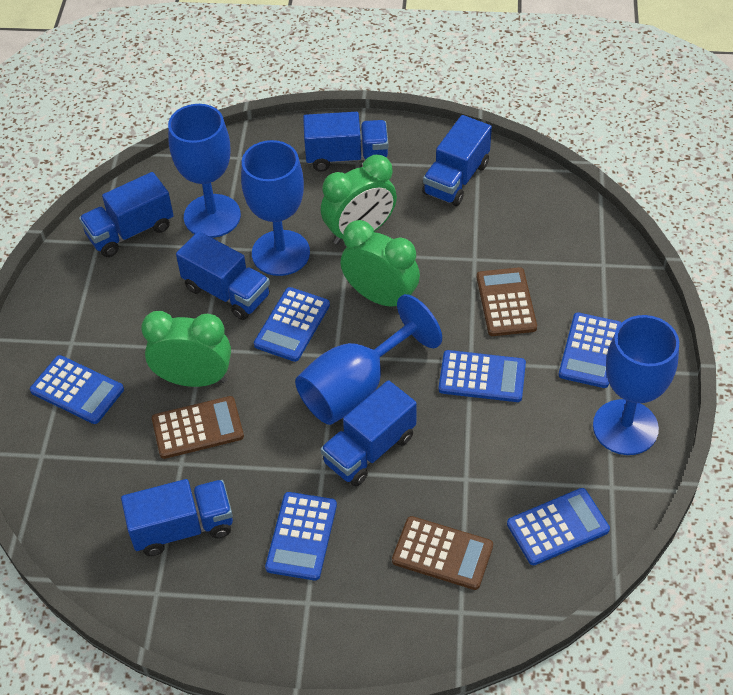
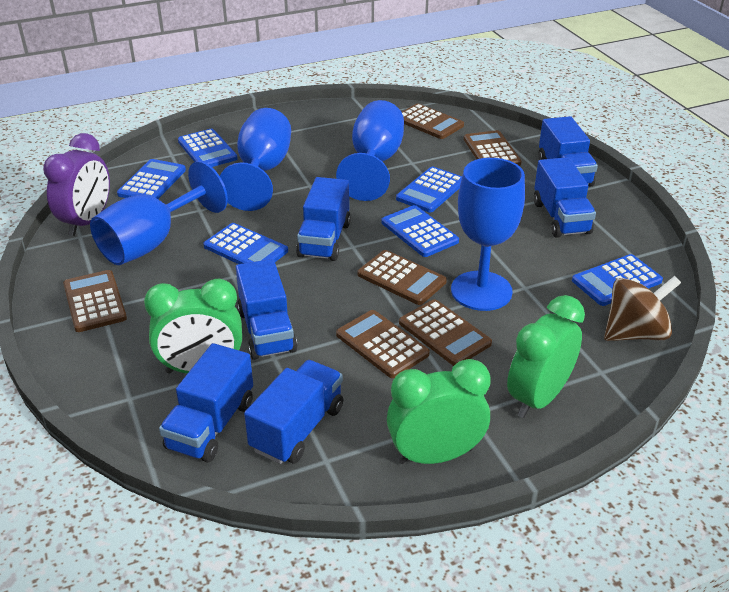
brown calculator: 3 -> 6
brown spinning top: 0 -> 1
purple clock: 0 -> 1

